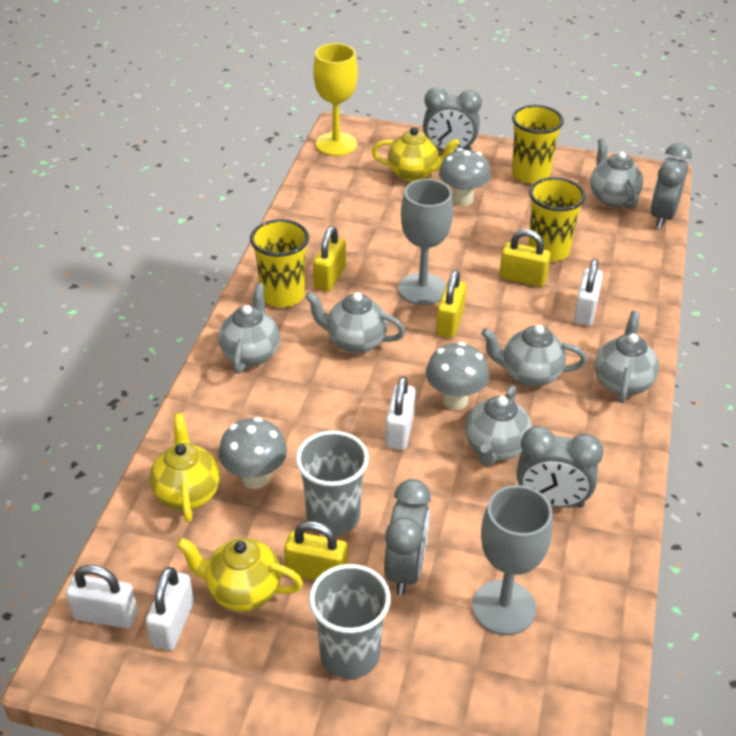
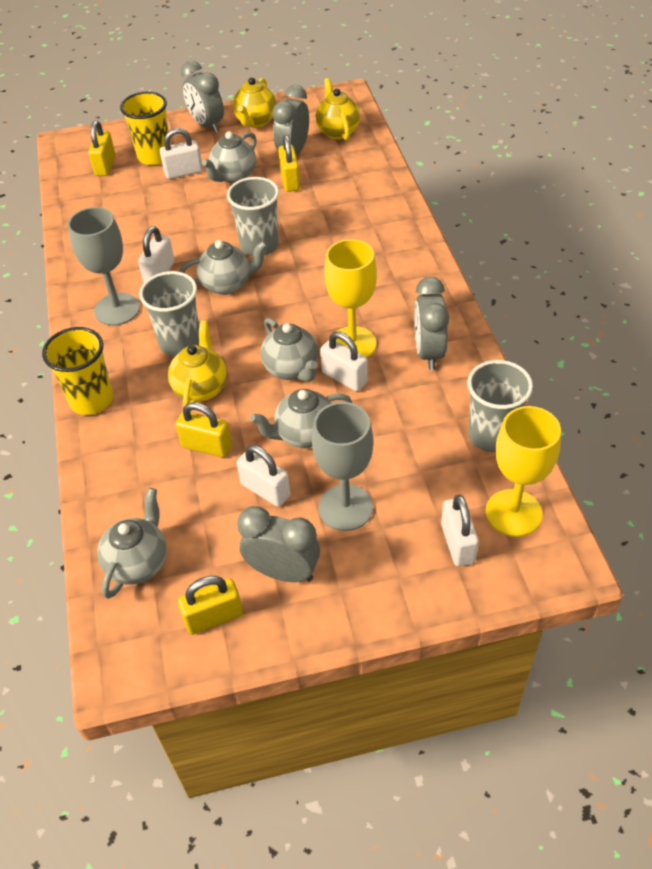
grey cup: 2 -> 3
grey mushroom: 3 -> 0
grey teapot: 6 -> 5
white padlock: 4 -> 5
yellow cup: 3 -> 2
yellow goblet: 1 -> 2

